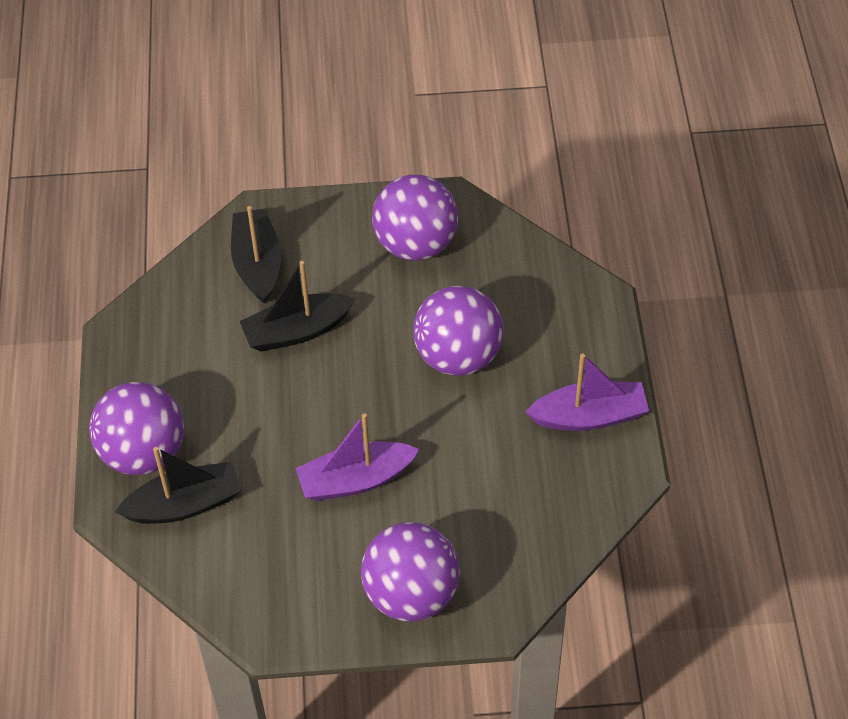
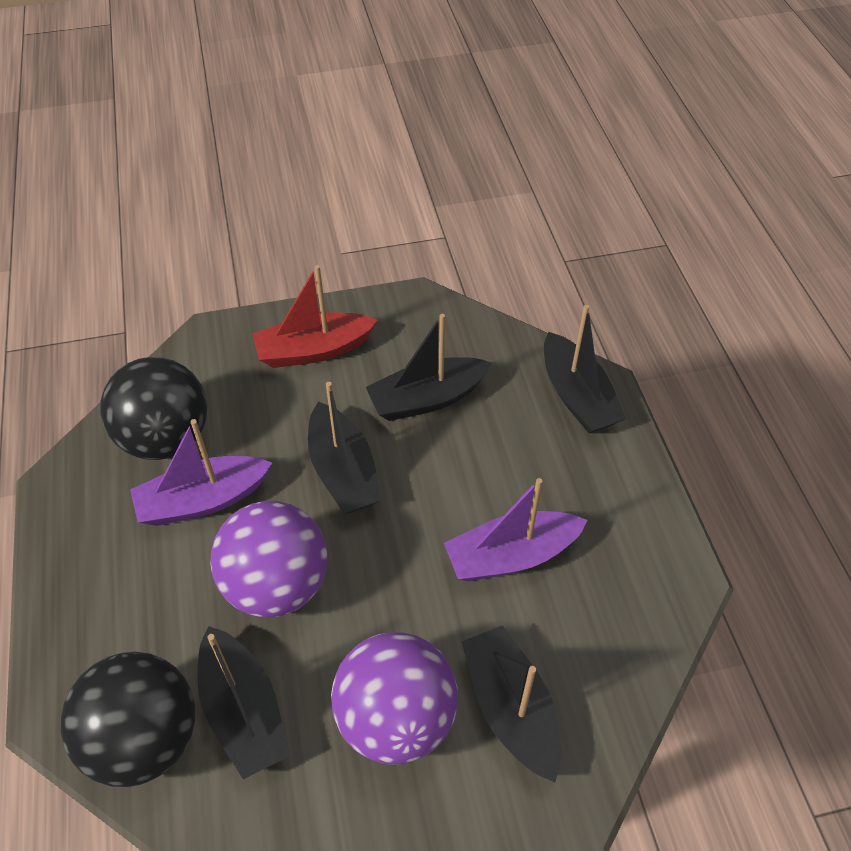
black ball: 0 -> 2
black boat: 3 -> 5
purple ball: 4 -> 2
red boat: 0 -> 1

